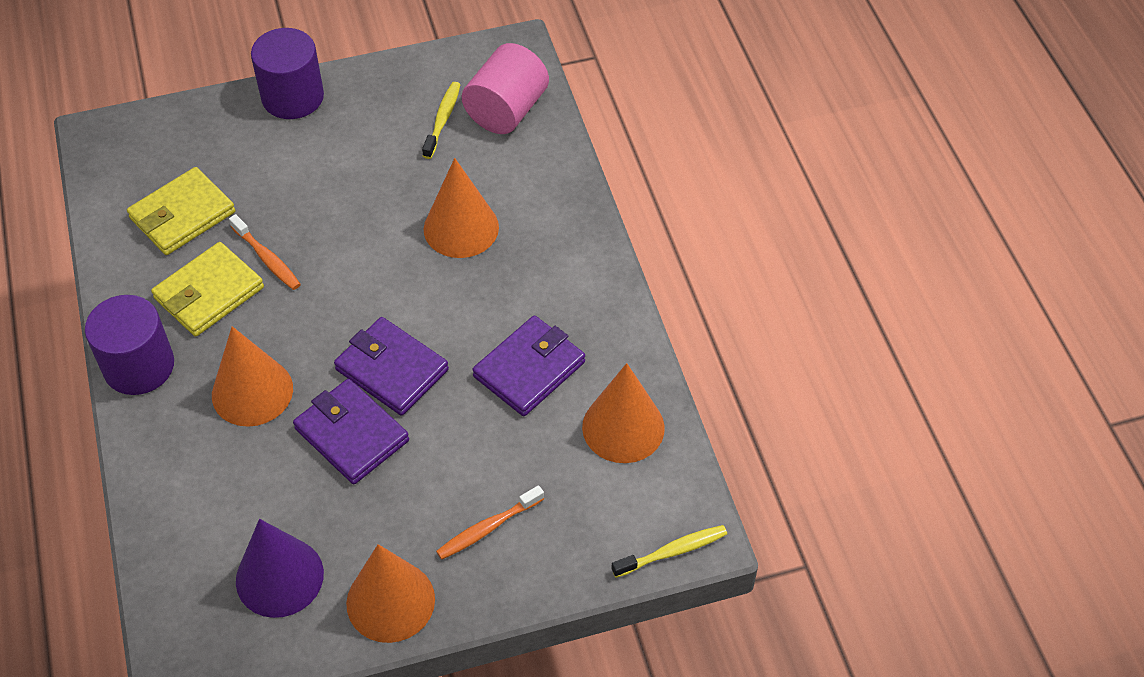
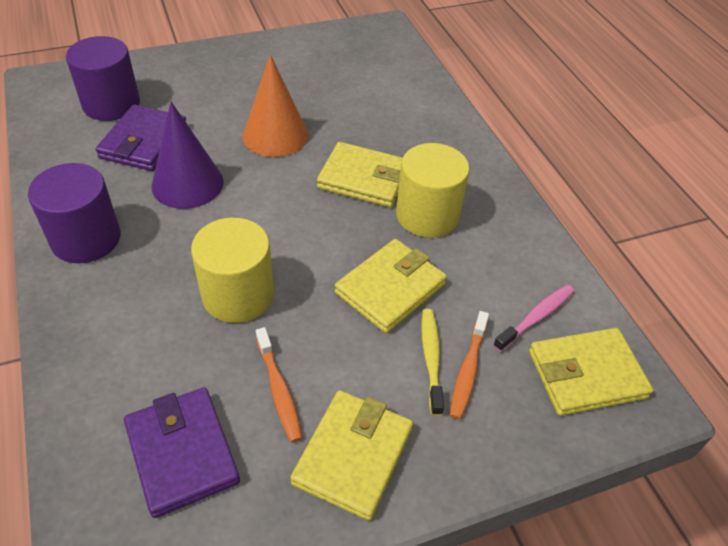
orange cone: 4 -> 1
pink cylinder: 1 -> 0
pink toothbrush: 0 -> 1
purple wallet: 3 -> 2
yellow cylinder: 0 -> 2
yellow toothbrush: 2 -> 1
yellow wallet: 2 -> 4

